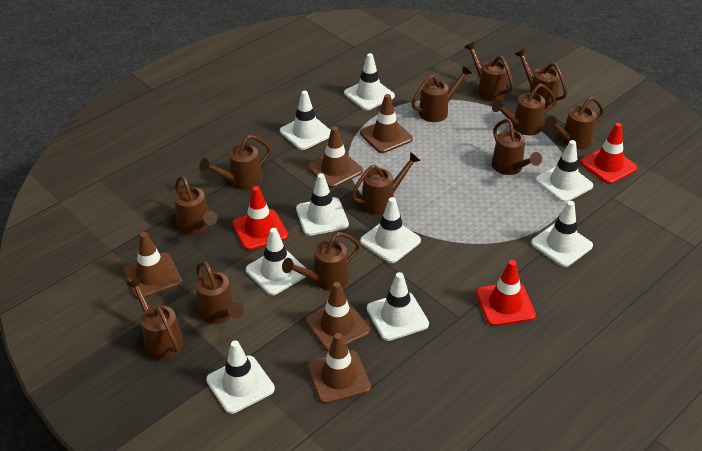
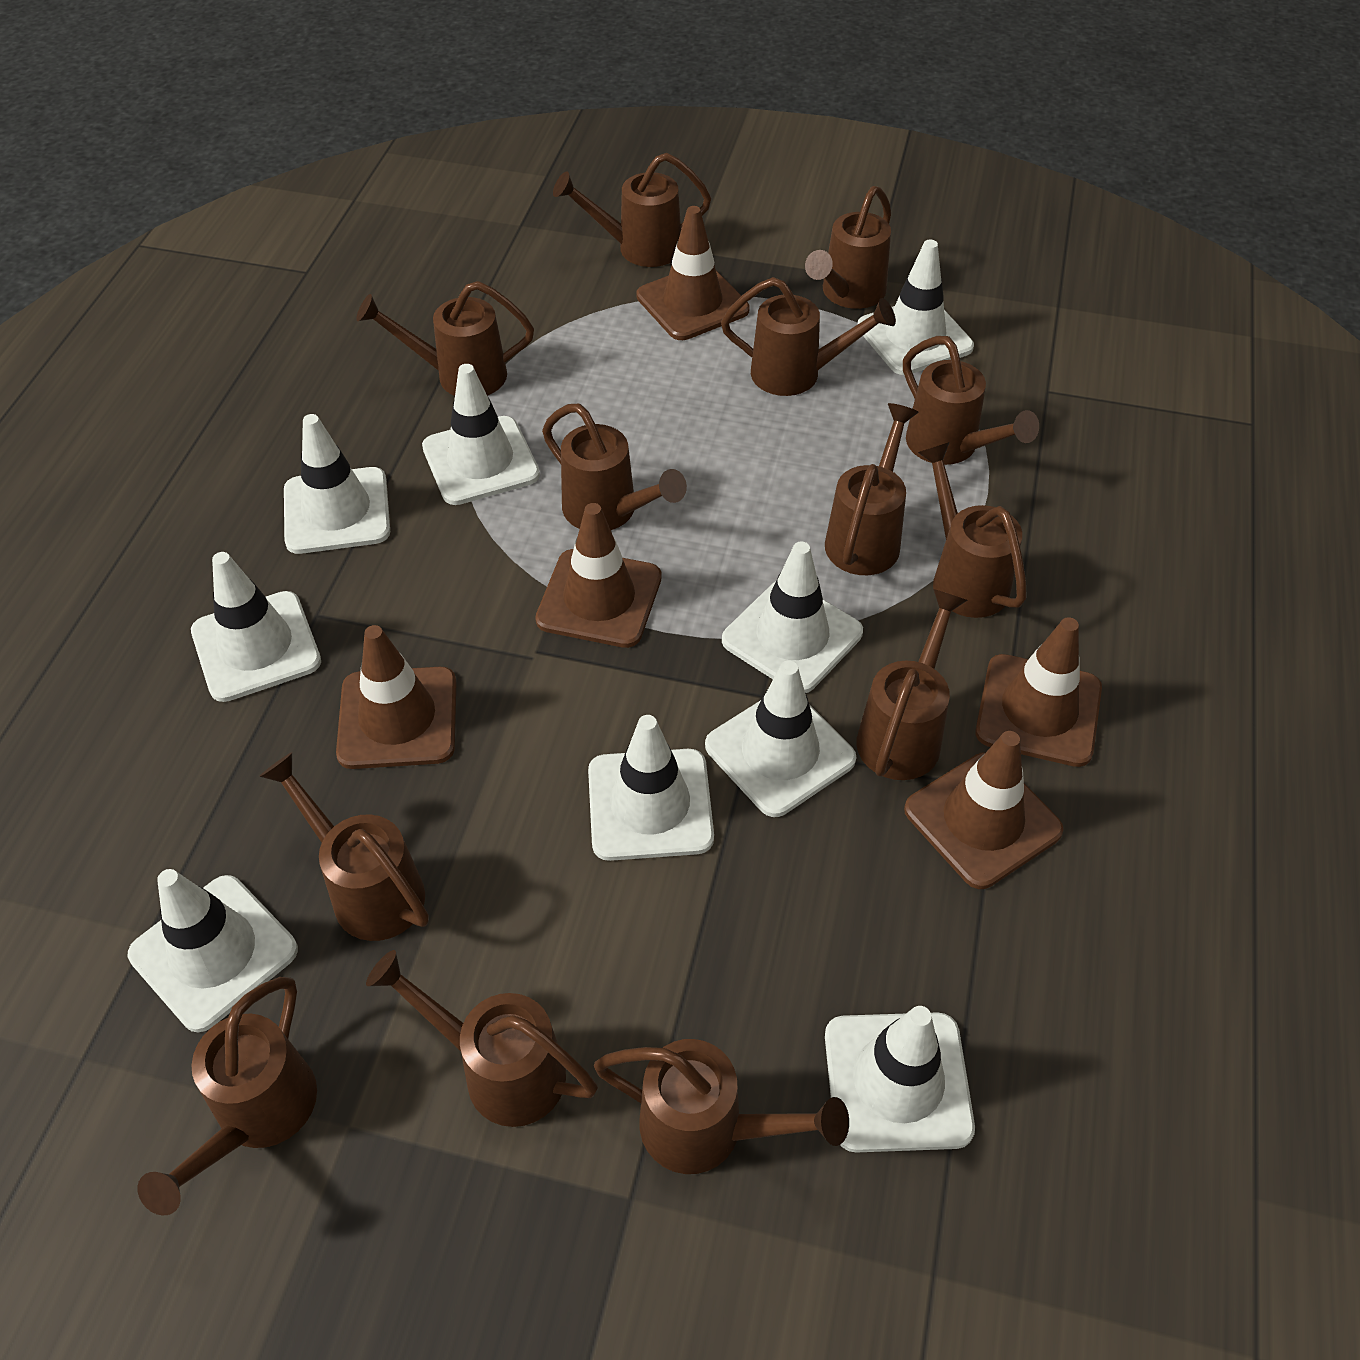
brown watering can: 12 -> 13
red traffic cone: 3 -> 0

